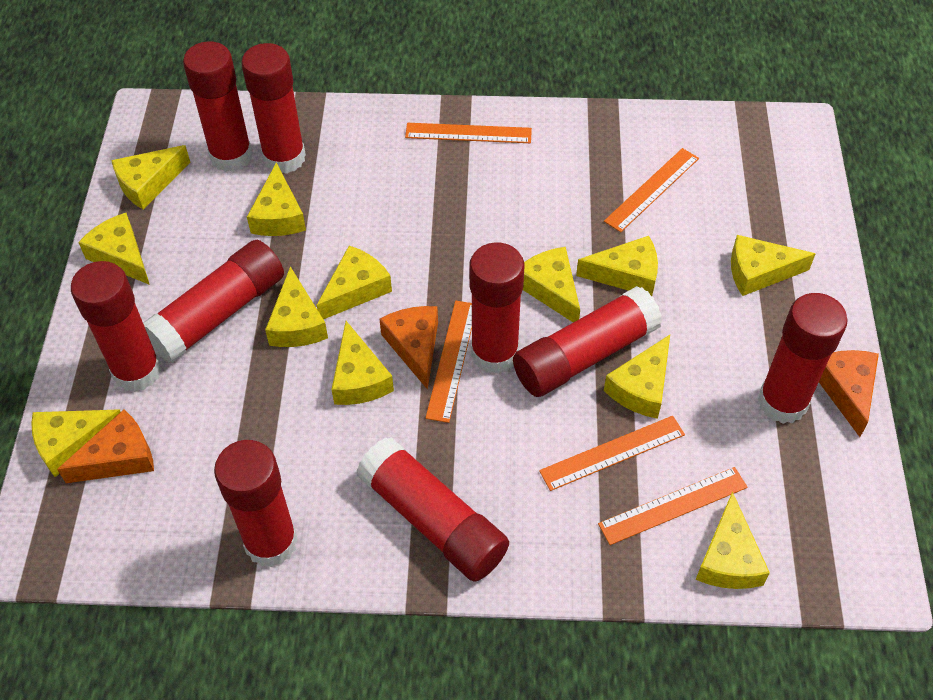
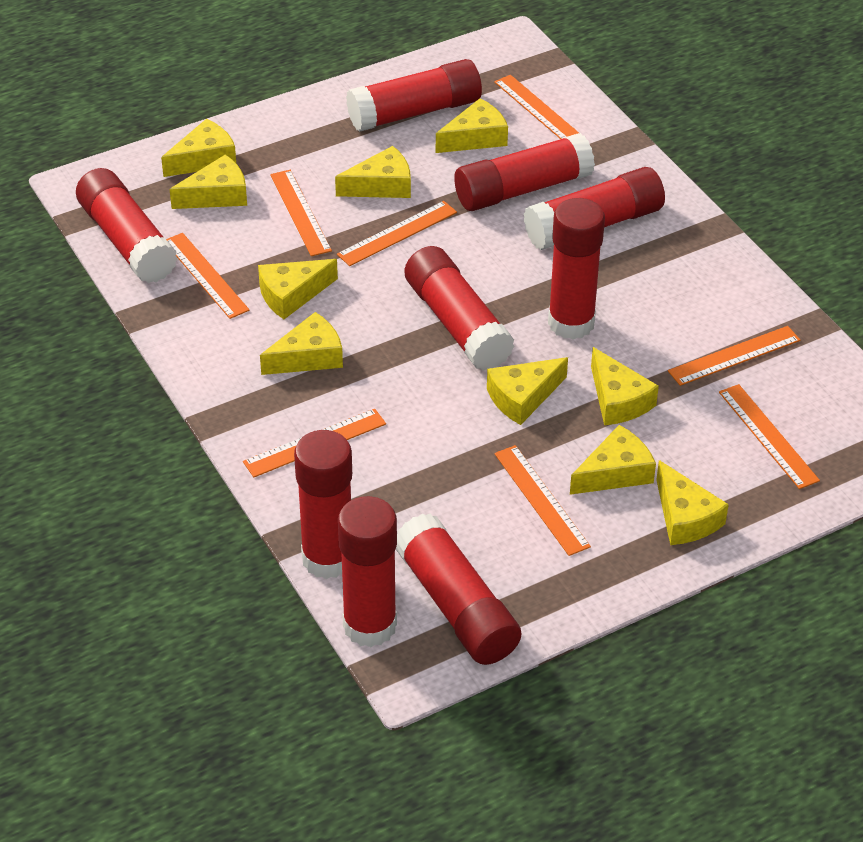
orange cheese: 3 -> 0
orange ruler: 5 -> 8
yellow cheese: 12 -> 10

